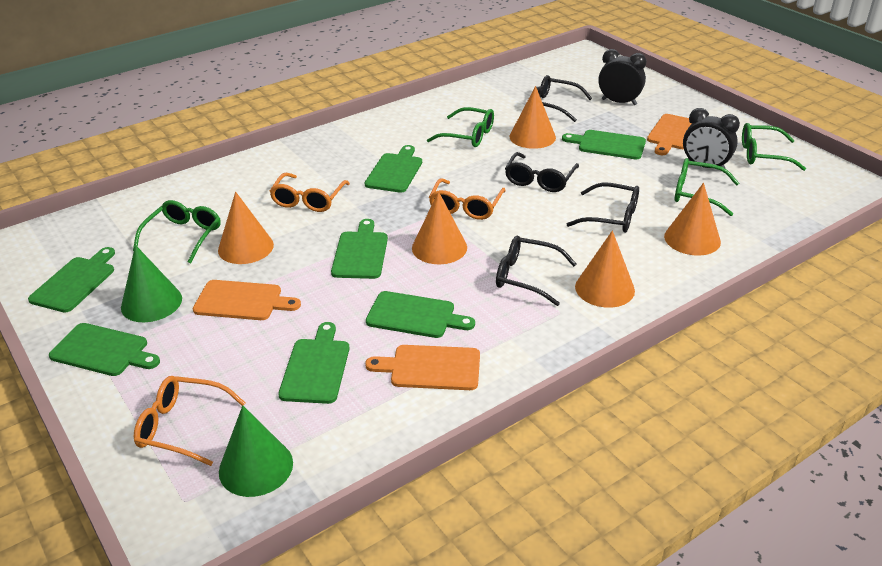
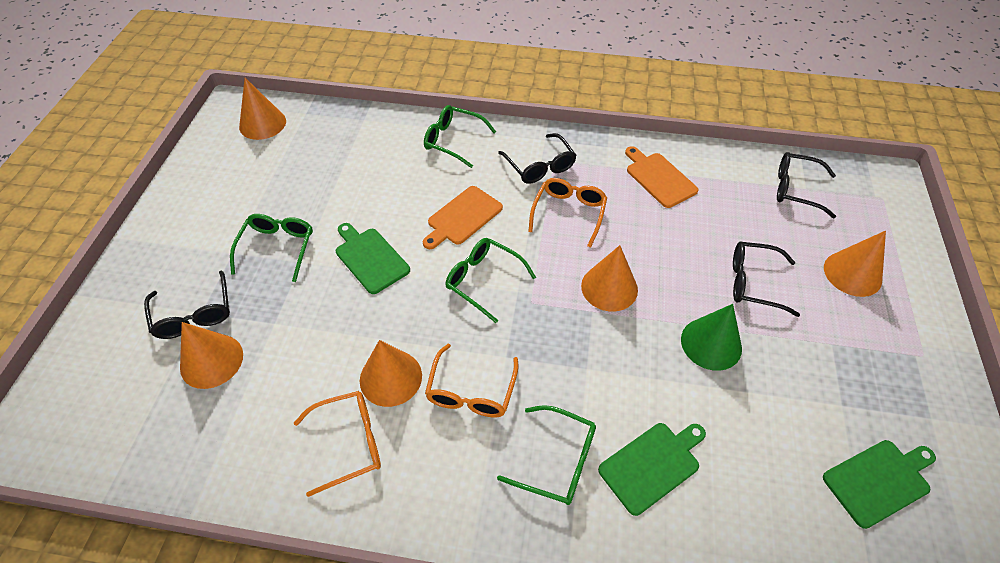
black clock: 2 -> 0
green cone: 2 -> 1
green cutting board: 7 -> 3
orange cutting board: 3 -> 2

